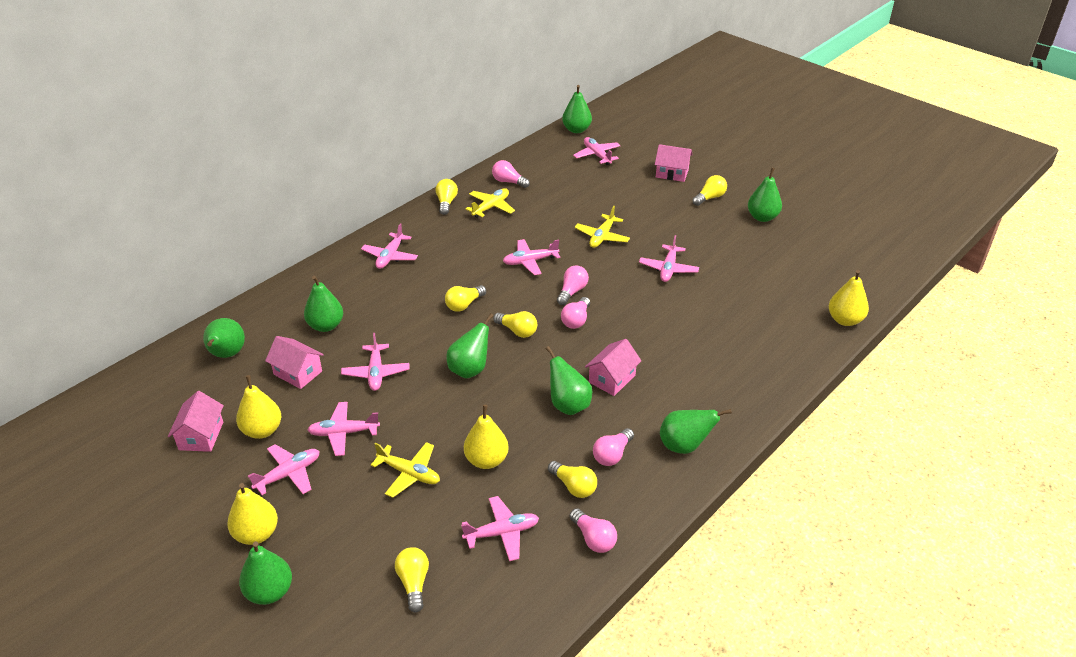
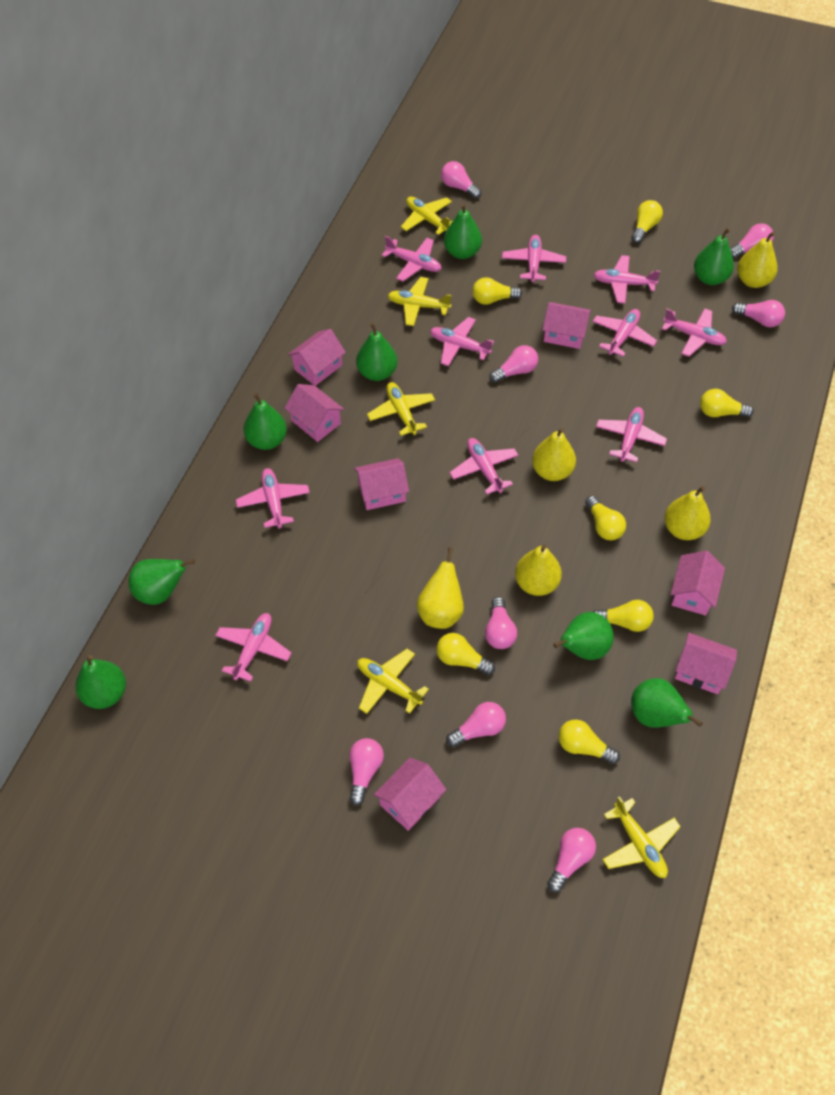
pink house: 4 -> 7
pink light bulb: 5 -> 8
pink plane: 8 -> 10
yellow light bulb: 6 -> 7
yellow pear: 4 -> 5
yellow plane: 3 -> 5

